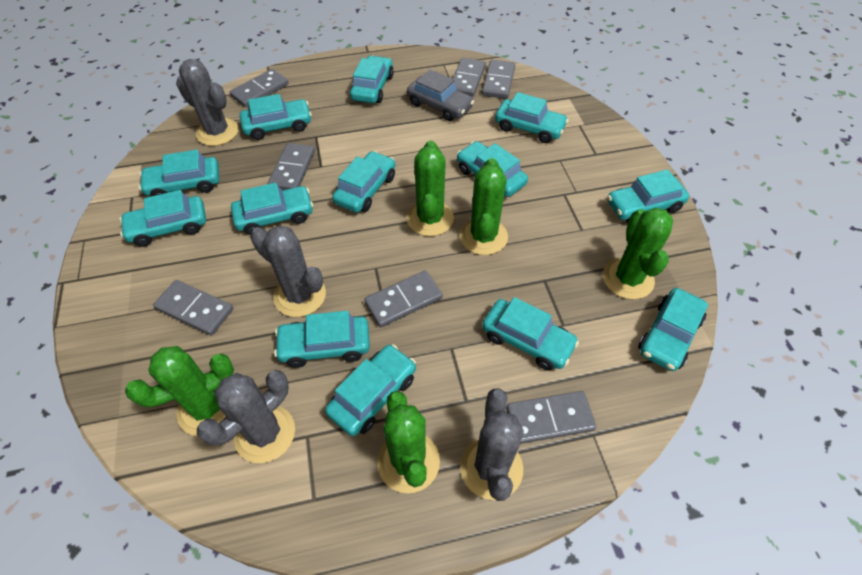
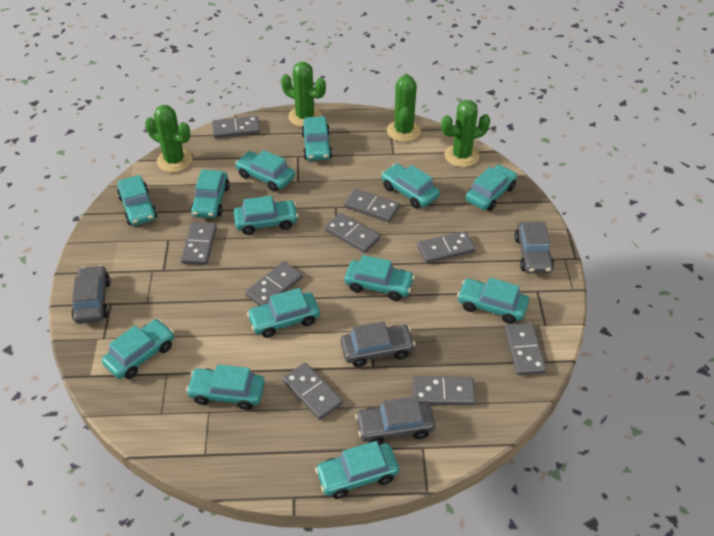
green cactus: 5 -> 4
grey cactus: 4 -> 0
grey car: 1 -> 4
grey domino: 7 -> 9

